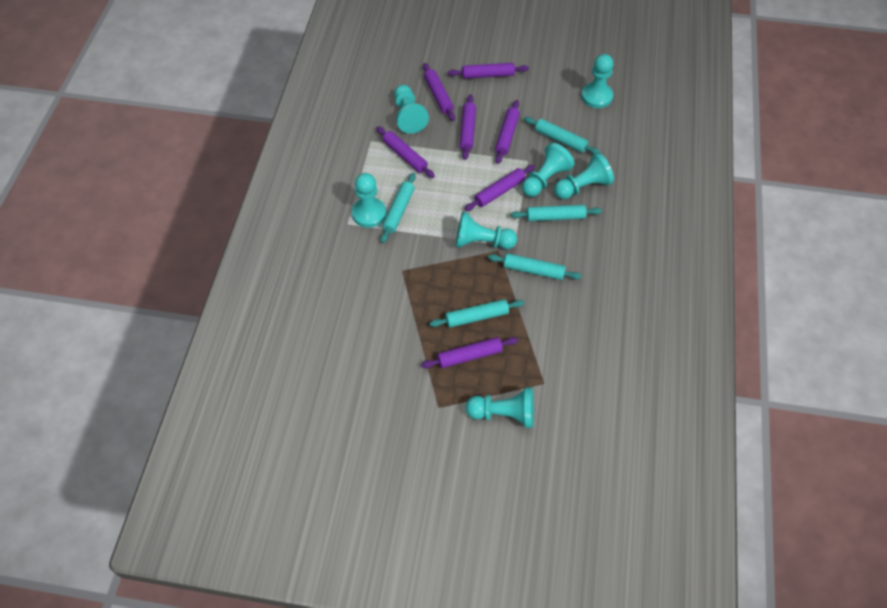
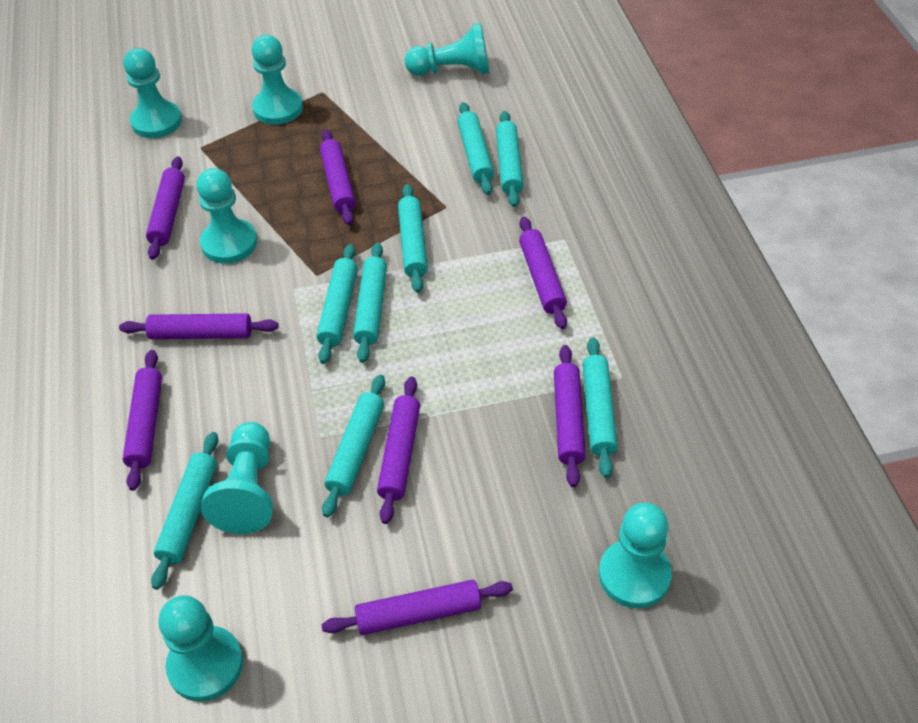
purple rolling pin: 7 -> 8
turquoise rolling pin: 5 -> 8

